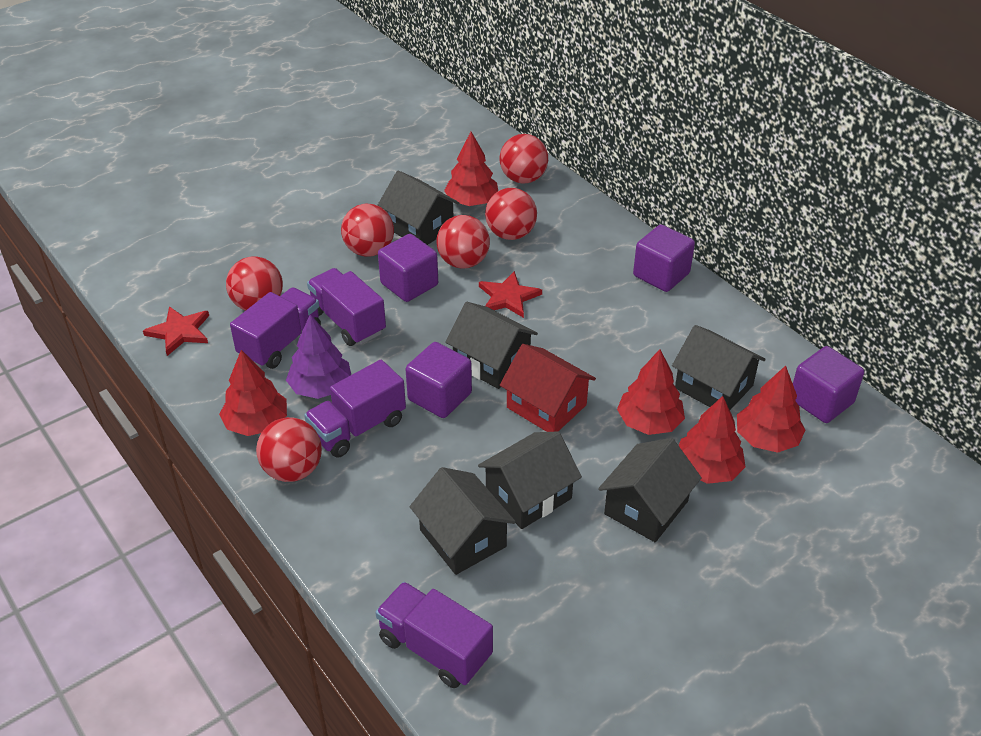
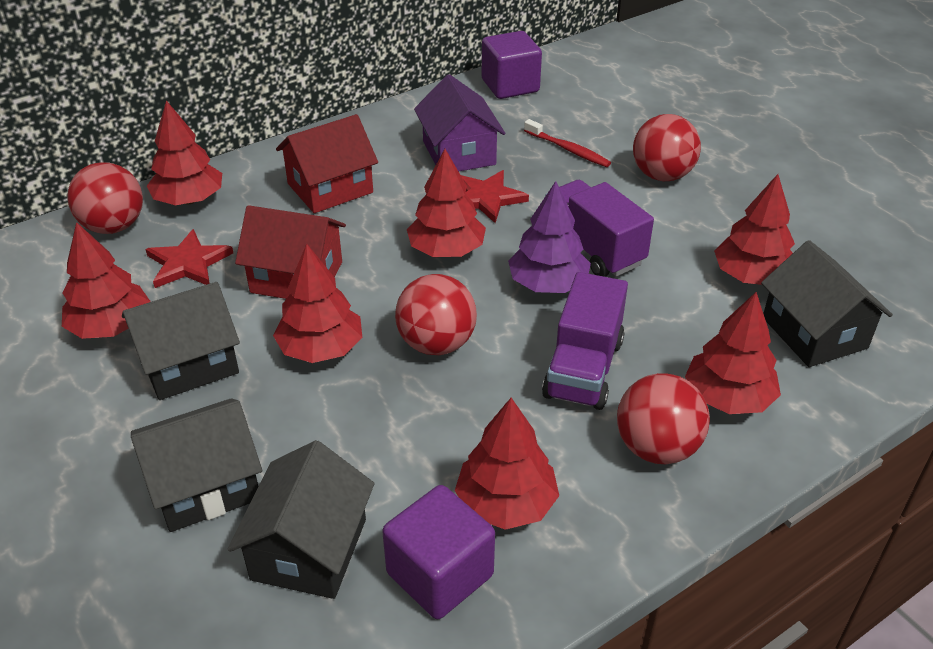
black house: 6 -> 4
purple cube: 4 -> 2
purple house: 0 -> 1
purple truck: 4 -> 2
red ball: 6 -> 4
red house: 1 -> 2
red toothbrush: 0 -> 1
red tree: 5 -> 7

